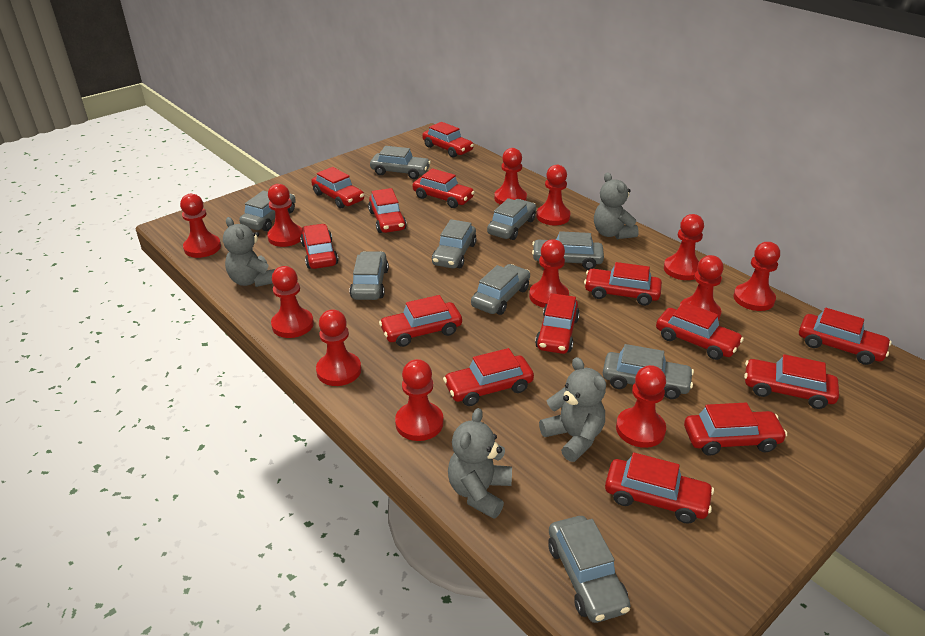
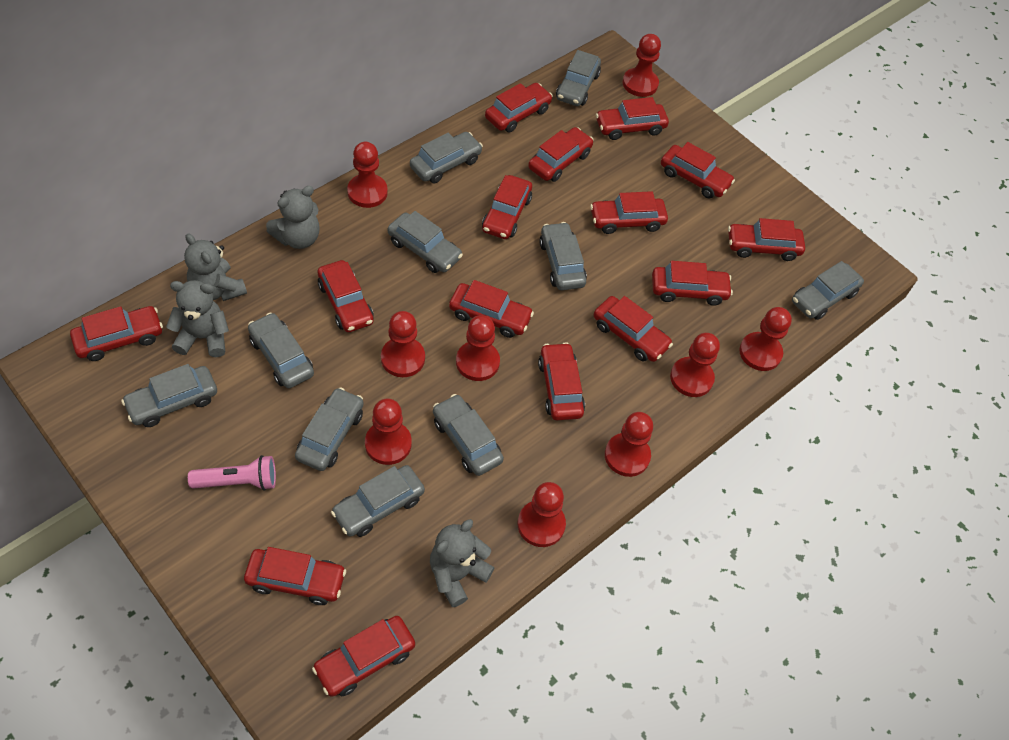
grey car: 9 -> 10
pink flashlight: 0 -> 1
red car: 14 -> 15
red pawn: 12 -> 9

